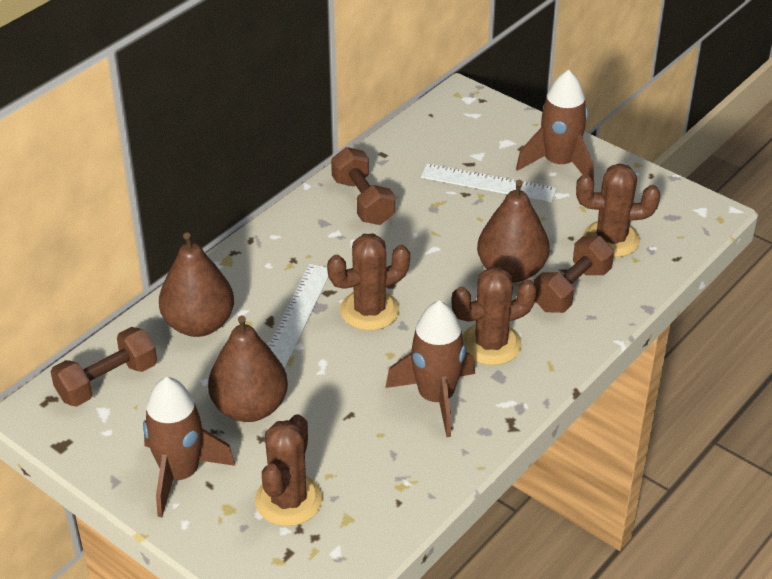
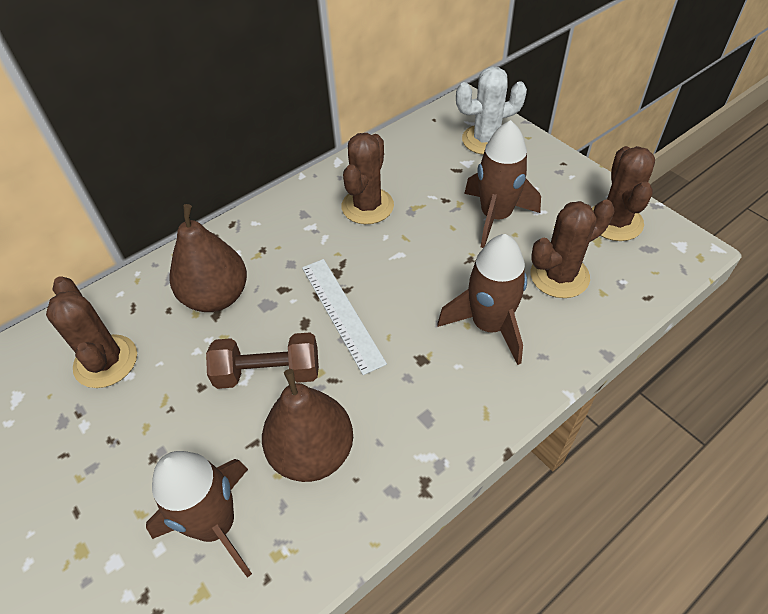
brown dumbbell: 3 -> 1
brown pear: 3 -> 2
white cactus: 0 -> 1
white ruler: 2 -> 1

